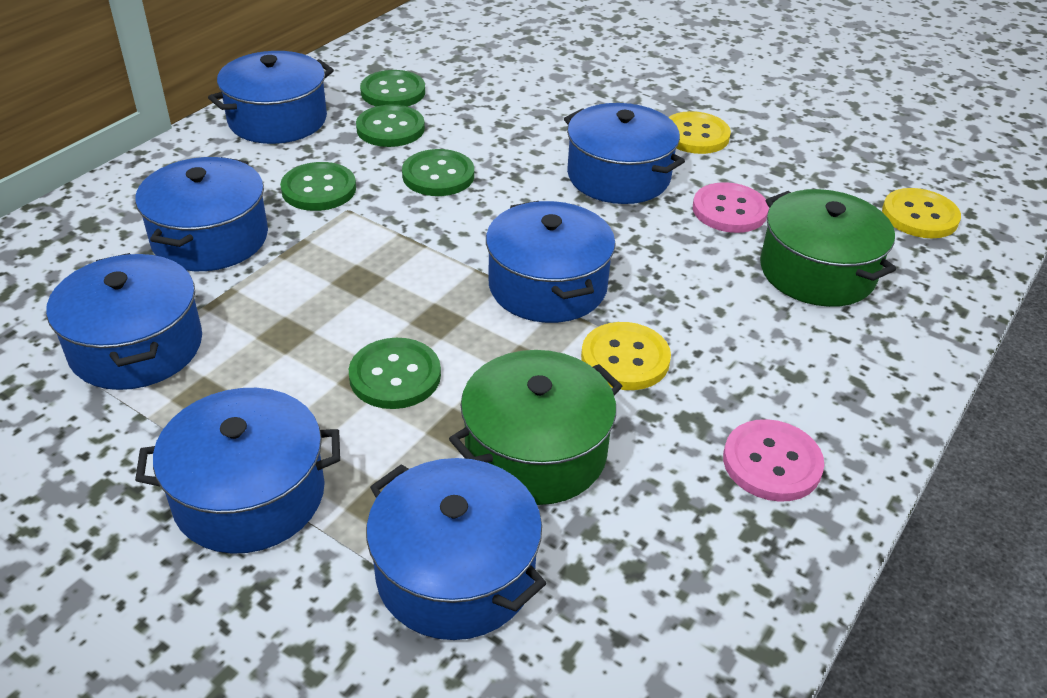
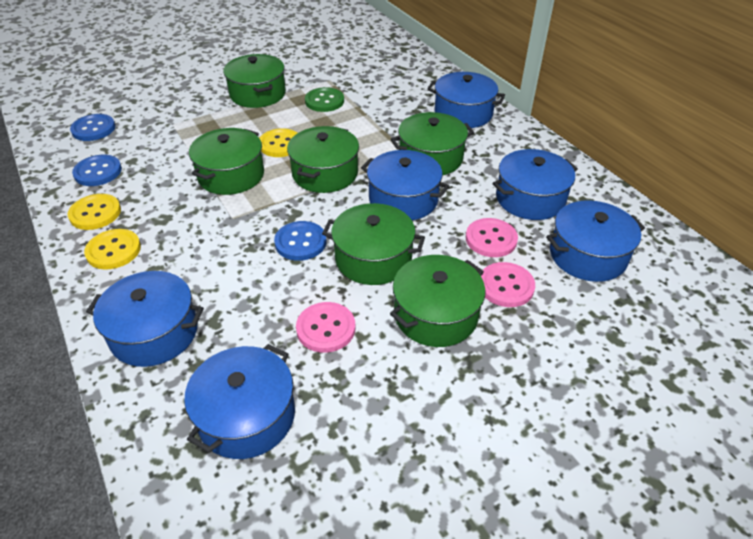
blue button: 0 -> 3
blue pot: 7 -> 6
green button: 5 -> 1
green pot: 2 -> 6
pink button: 2 -> 3

